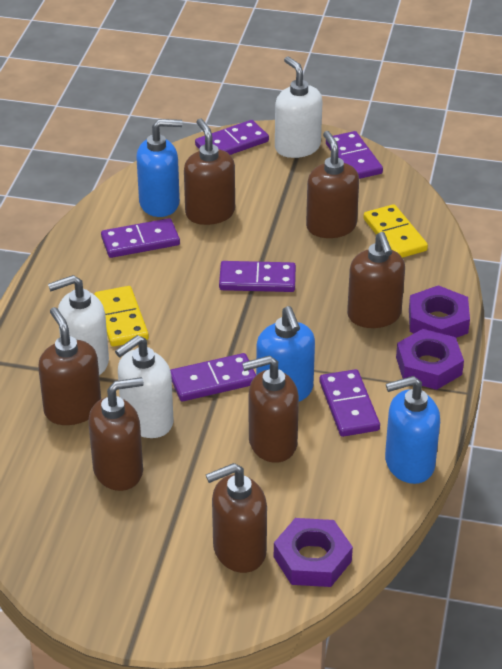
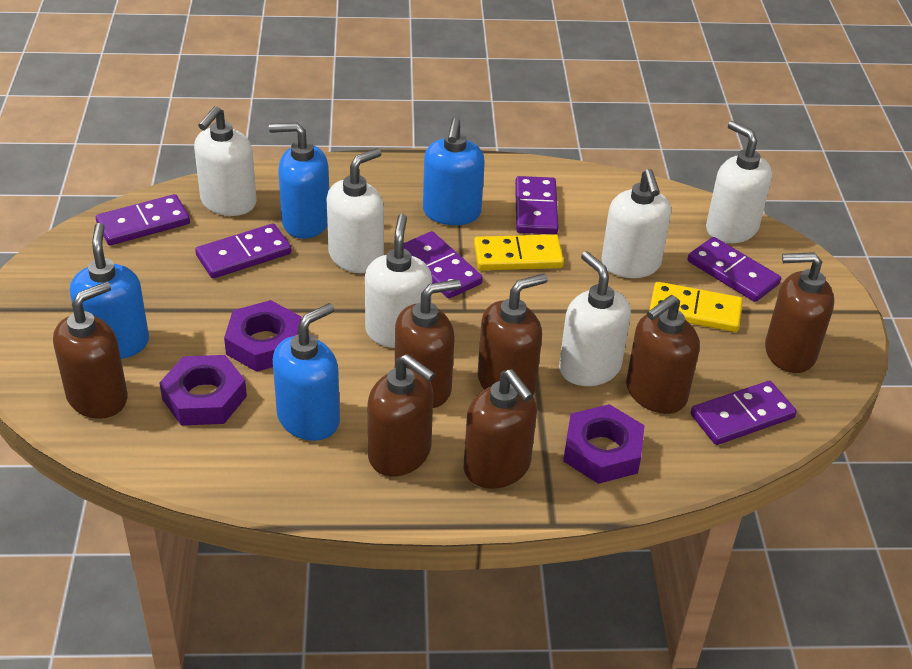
blue soap dispenser: 3 -> 4
white soap dispenser: 3 -> 6

